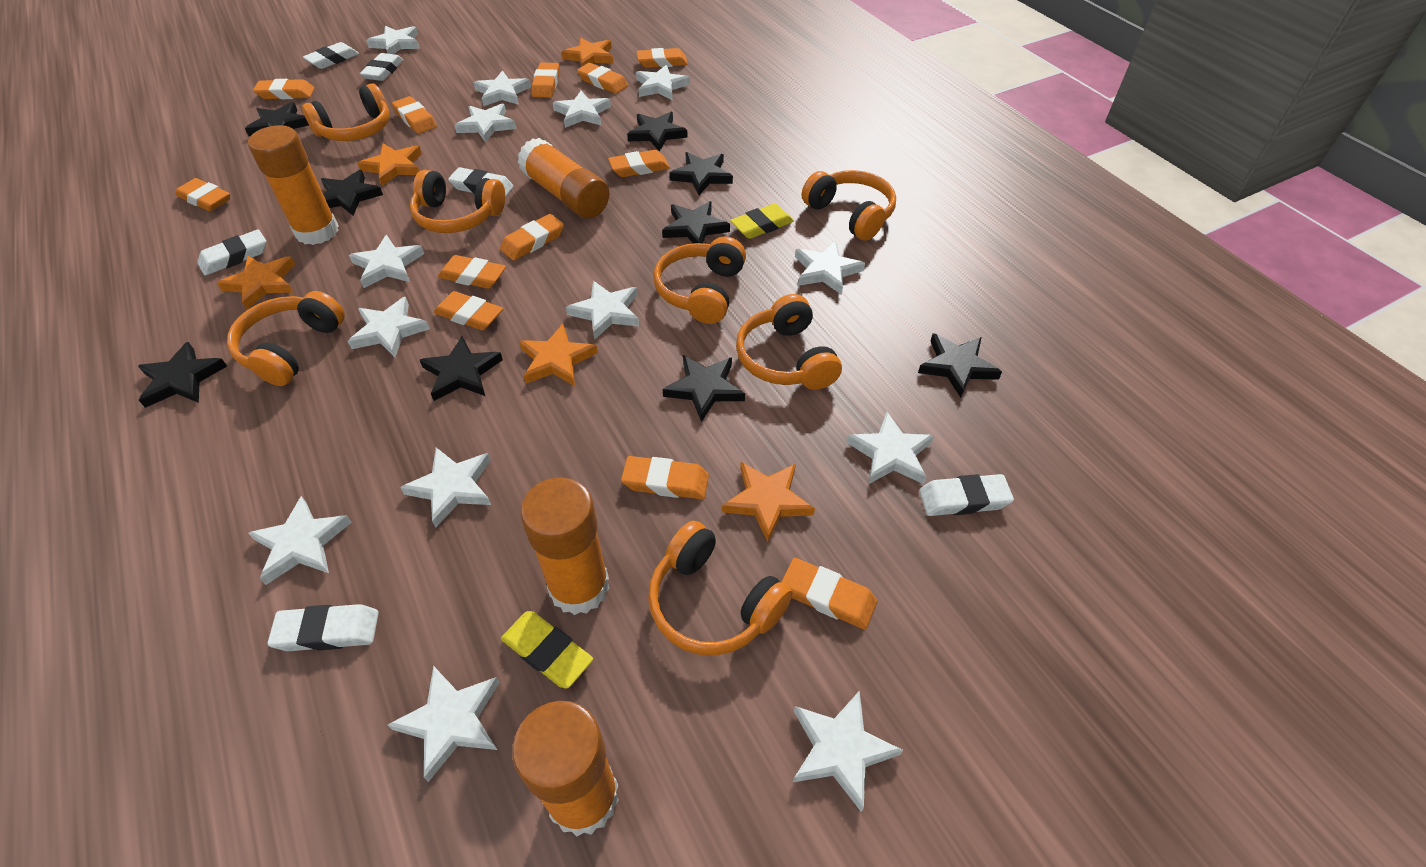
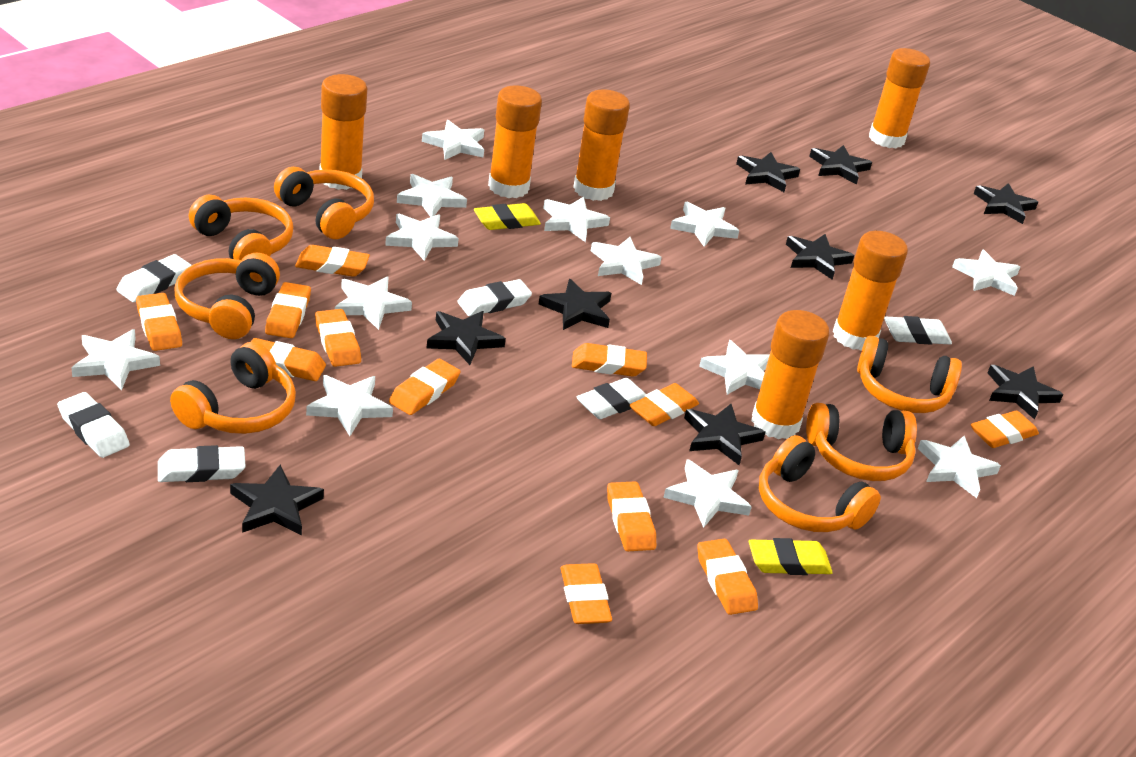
orange glue stick: 4 -> 6
orange star: 5 -> 0
white star: 14 -> 13

